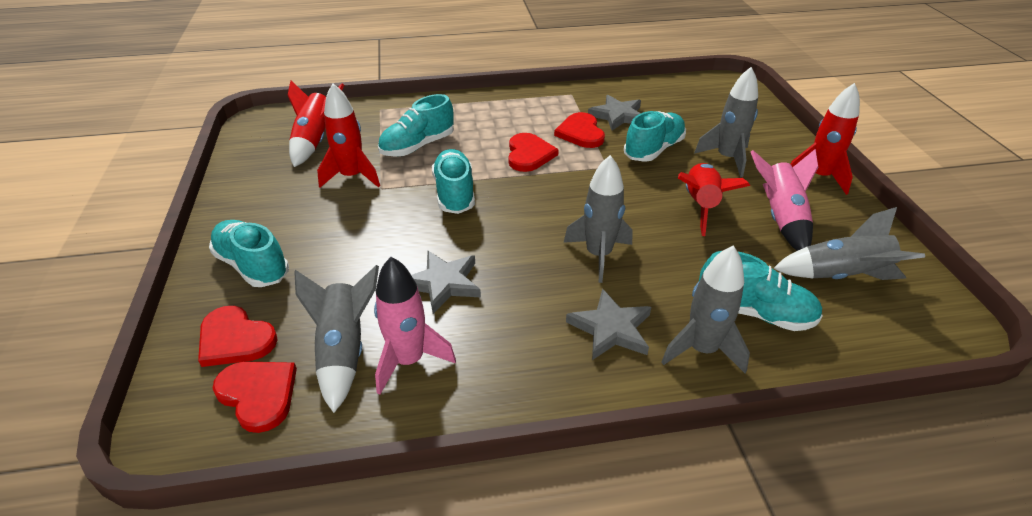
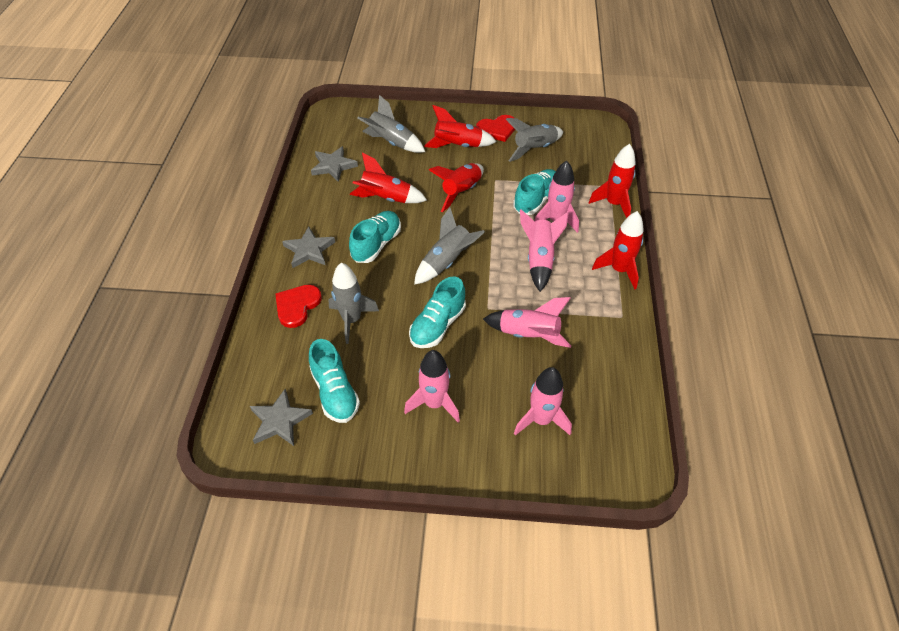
grey rocket: 5 -> 4
pink rocket: 2 -> 5
red heart: 4 -> 2
red rocket: 4 -> 5
turquoise shoe: 5 -> 4

